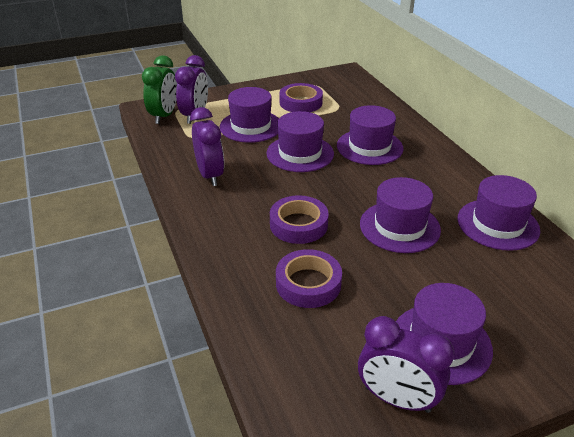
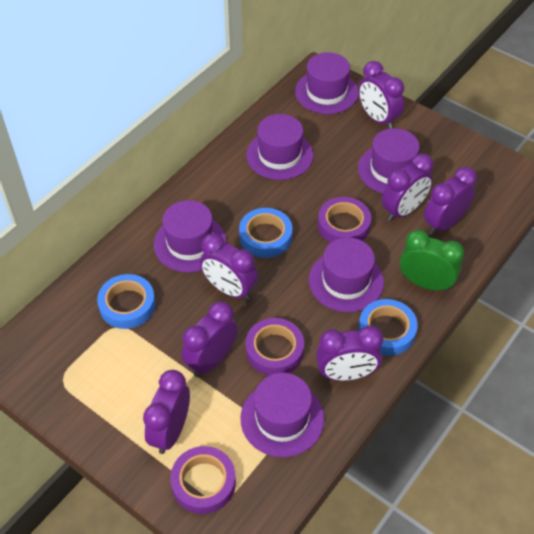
blue tape: 0 -> 3
purple clock: 3 -> 7

